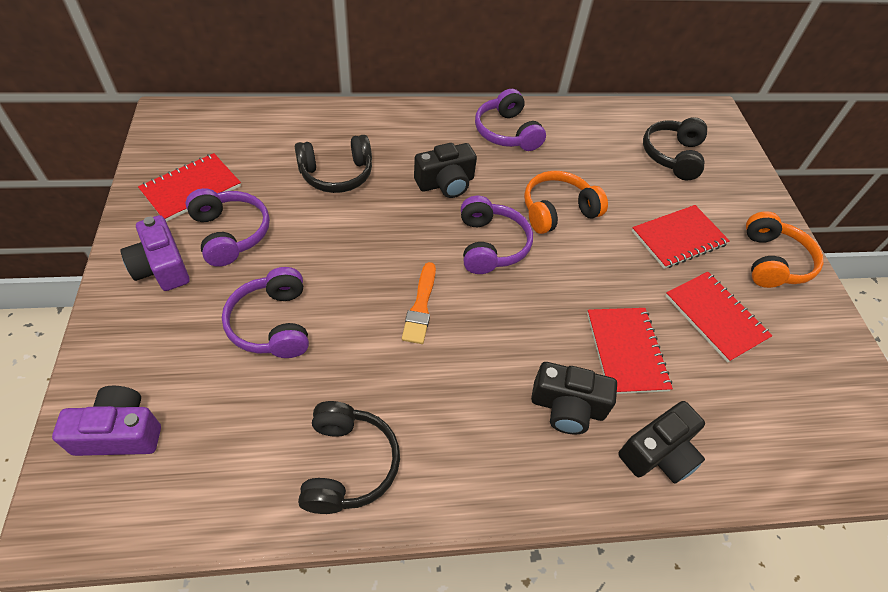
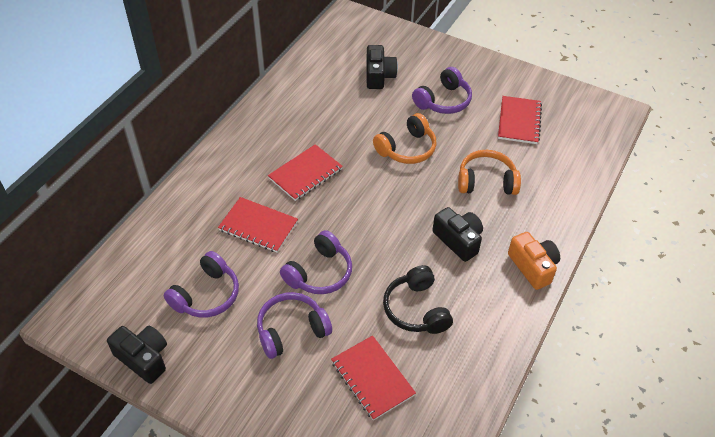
black headphones: 3 -> 1
orange brush: 1 -> 0
orange camera: 0 -> 1
purple camera: 2 -> 0

